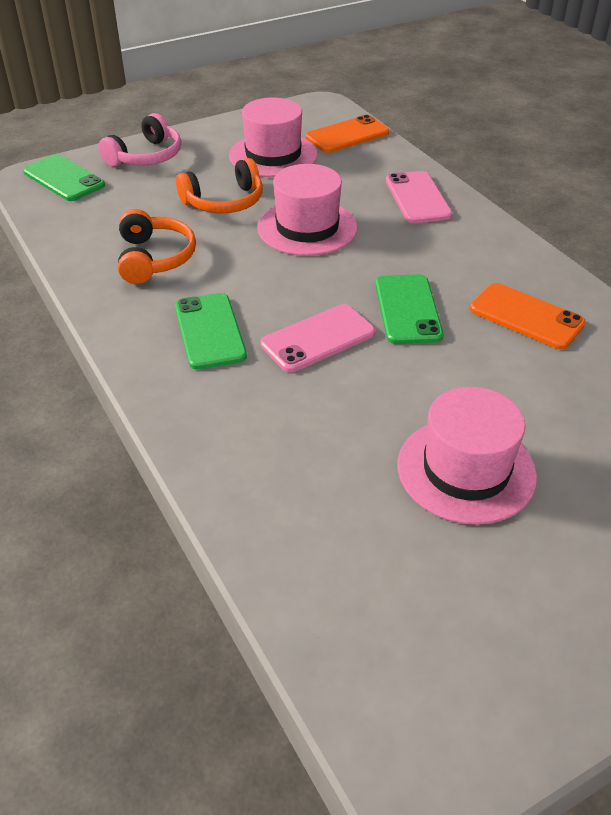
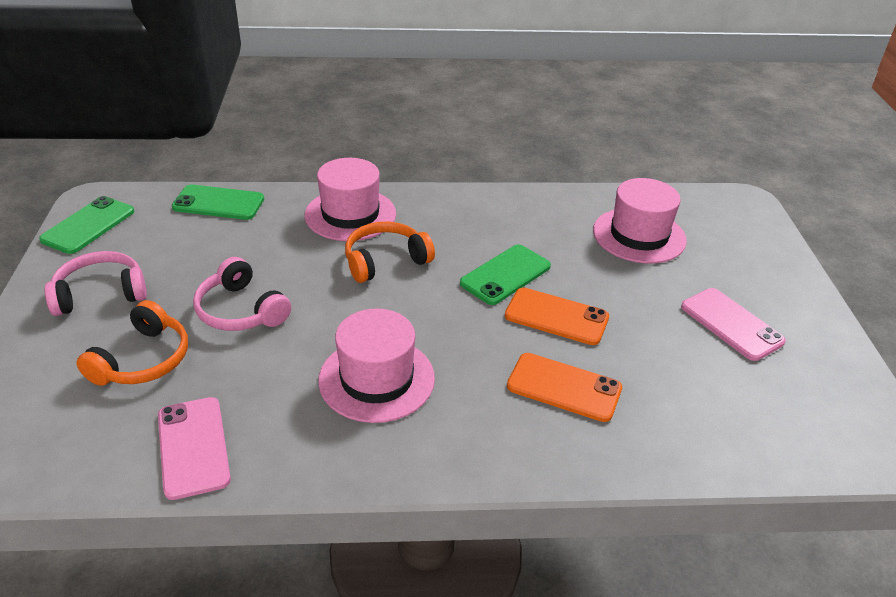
pink headphones: 1 -> 2

